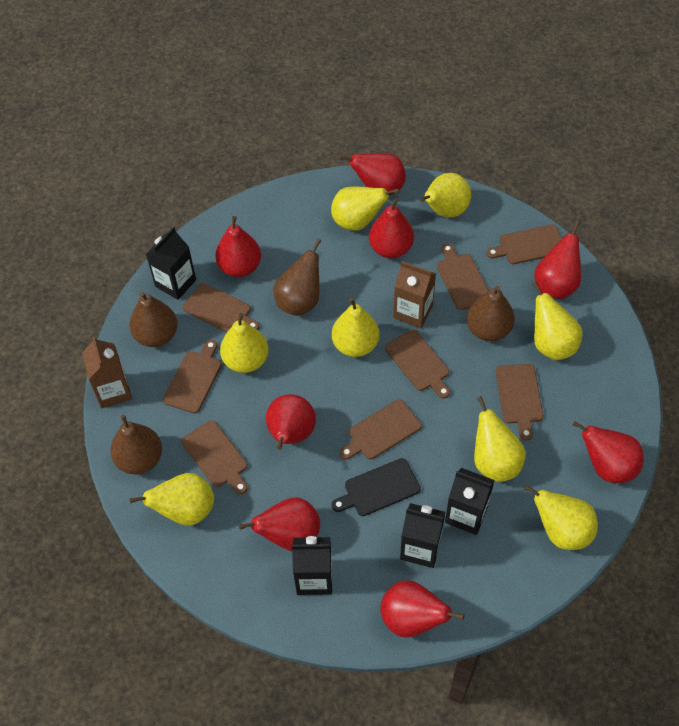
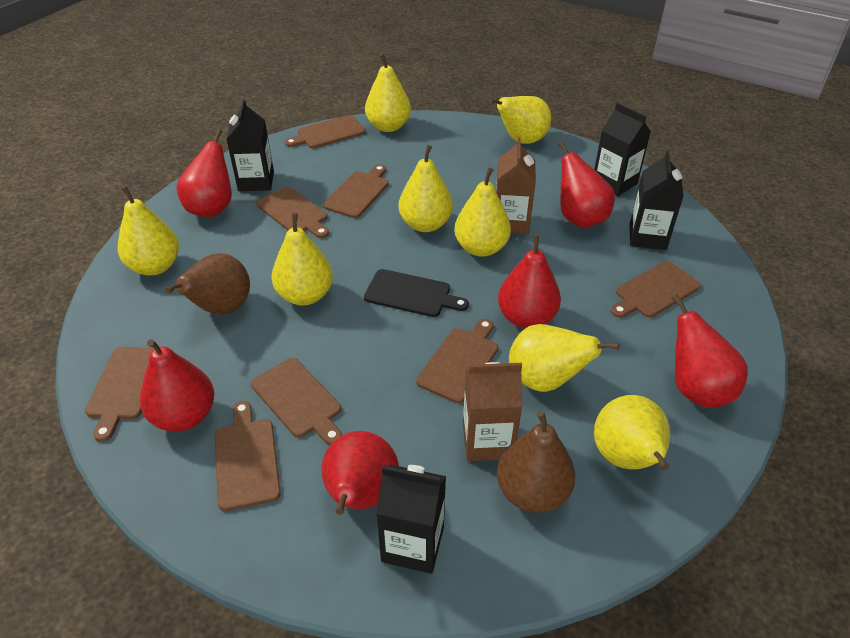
brown pear: 4 -> 2
red pear: 8 -> 6

